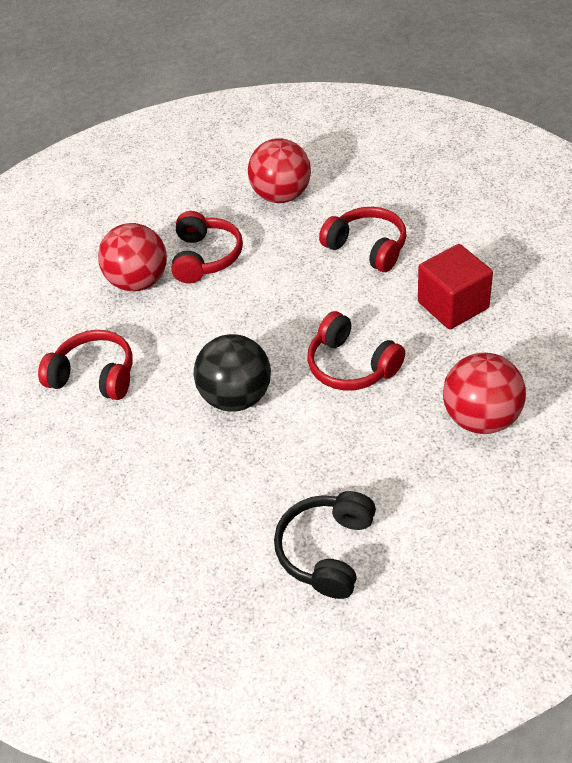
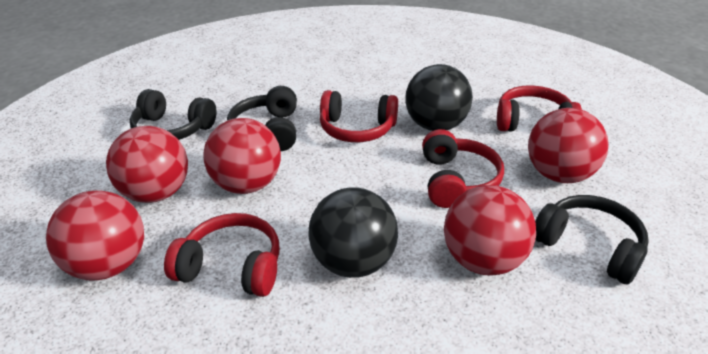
black ball: 1 -> 2
black headphones: 1 -> 3
red ball: 3 -> 5
red cube: 1 -> 0

